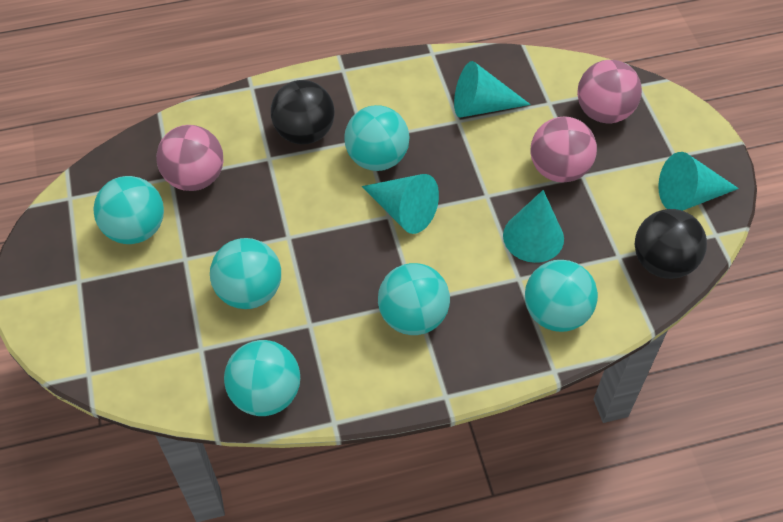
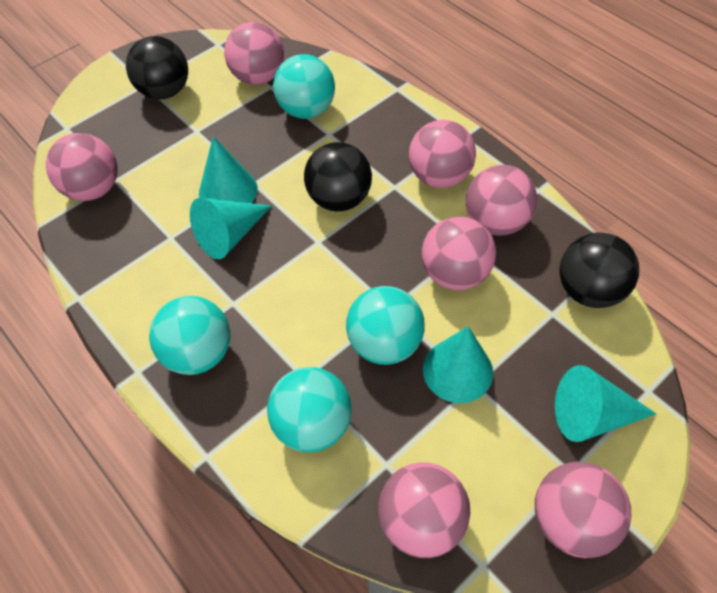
black ball: 2 -> 3
pink ball: 3 -> 7
turquoise ball: 6 -> 4

